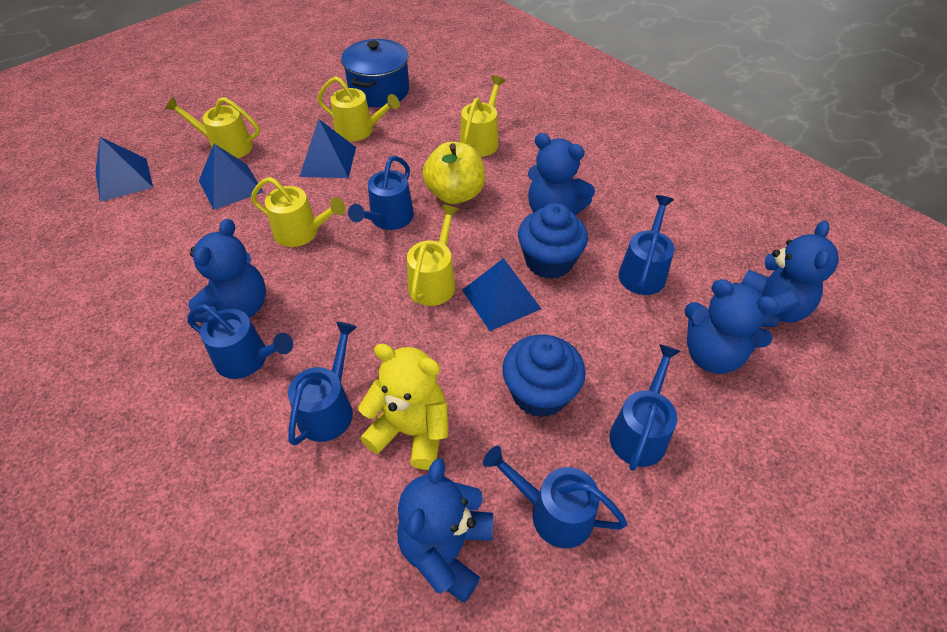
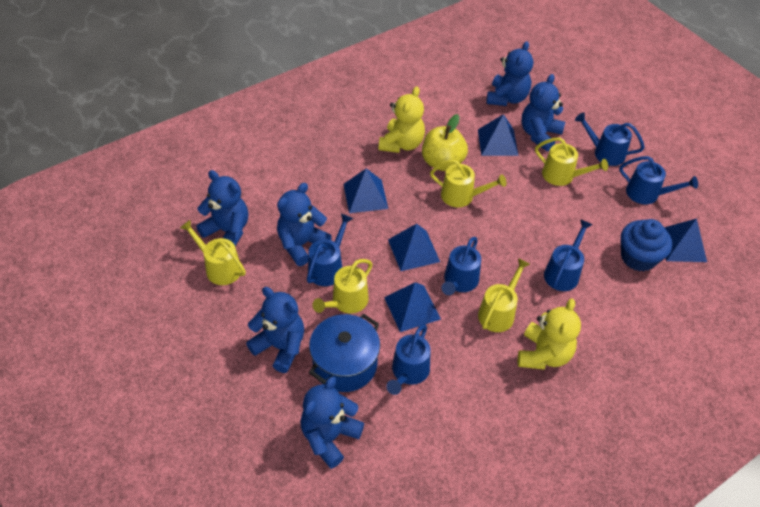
blue cupcake: 2 -> 1
blue pyramid: 4 -> 5
blue teddy bear: 5 -> 6
yellow teddy bear: 1 -> 2

